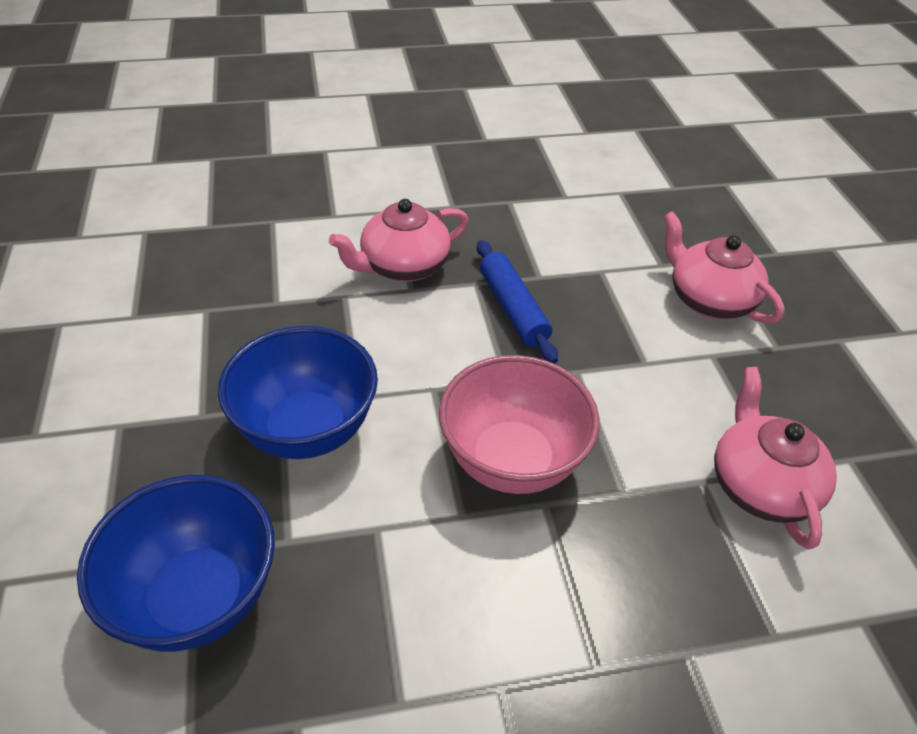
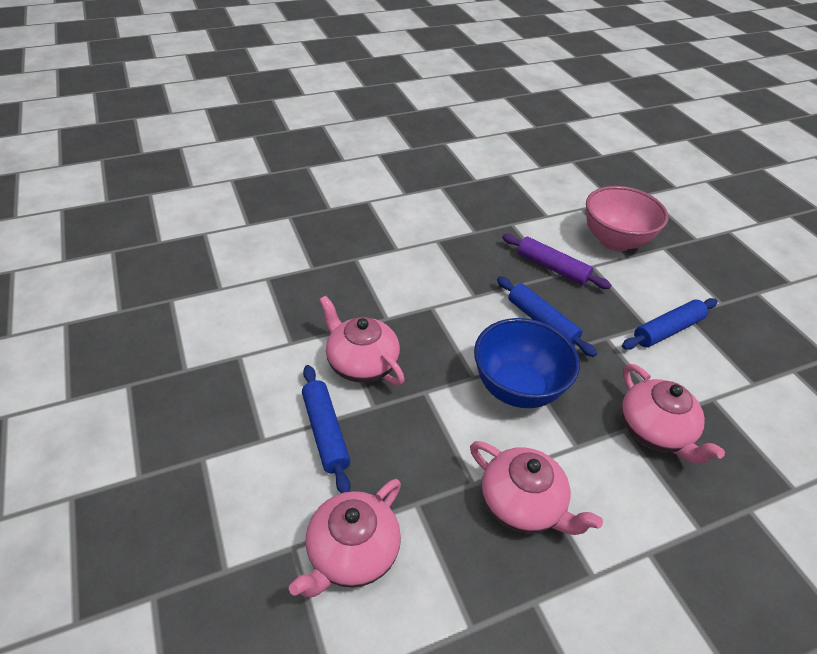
blue bowl: 2 -> 1
blue rolling pin: 1 -> 3
pink teapot: 3 -> 4
purple rolling pin: 0 -> 1

